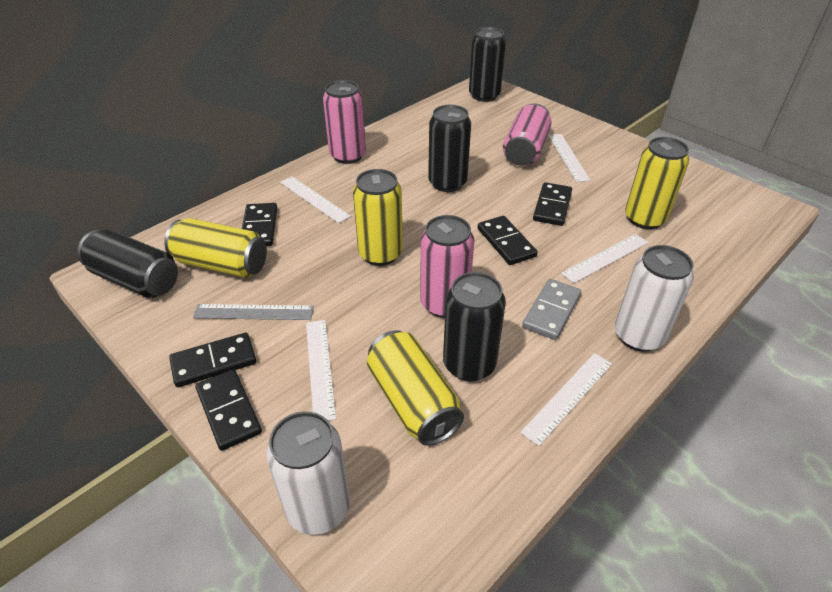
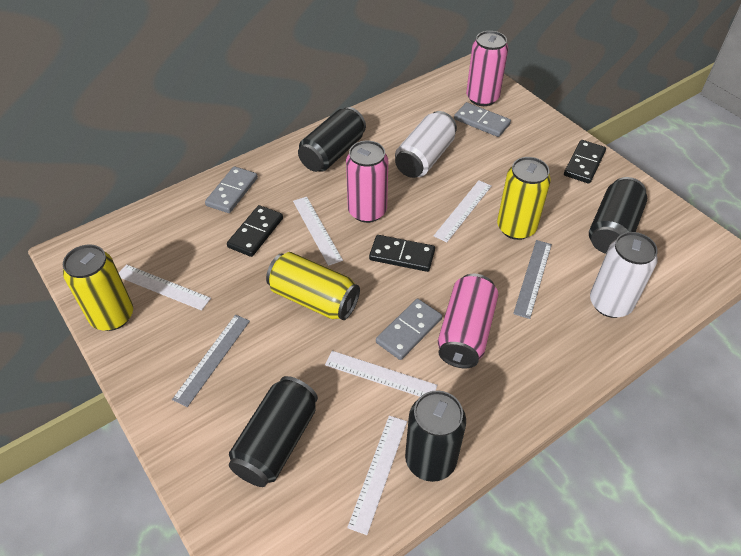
black domino: 5 -> 3
grey domino: 1 -> 3
grey ruler: 1 -> 2
yellow can: 4 -> 3

